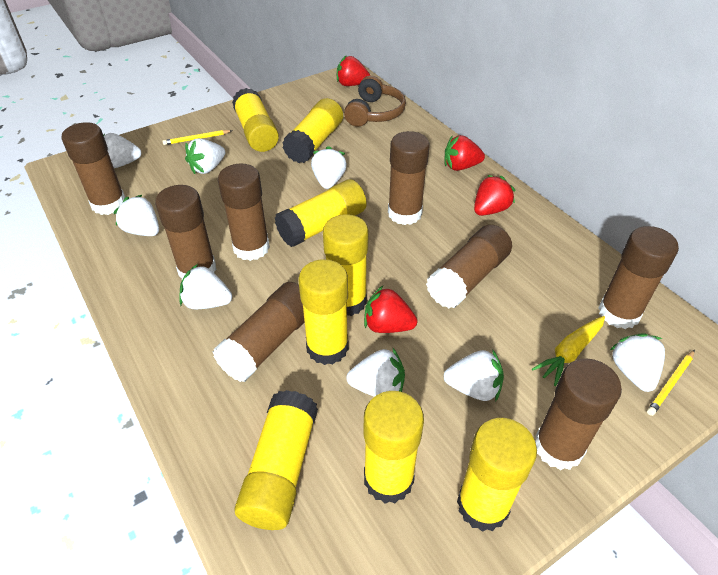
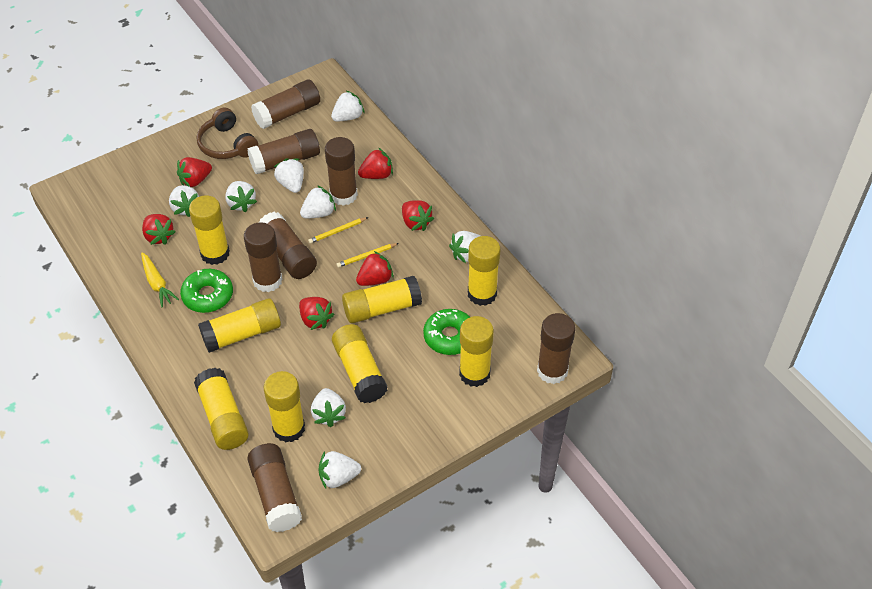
brown glue stick: 8 -> 7
green donut: 0 -> 2
red strawberry: 4 -> 6

